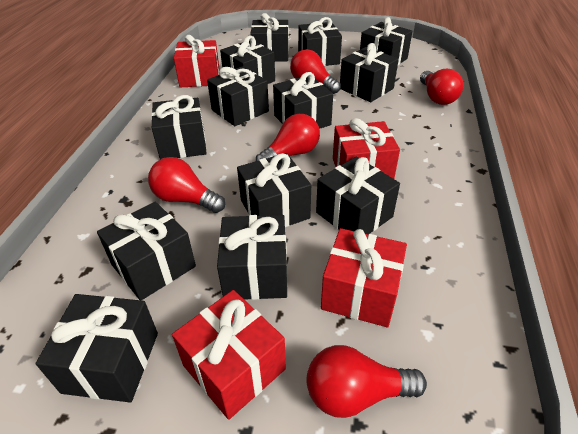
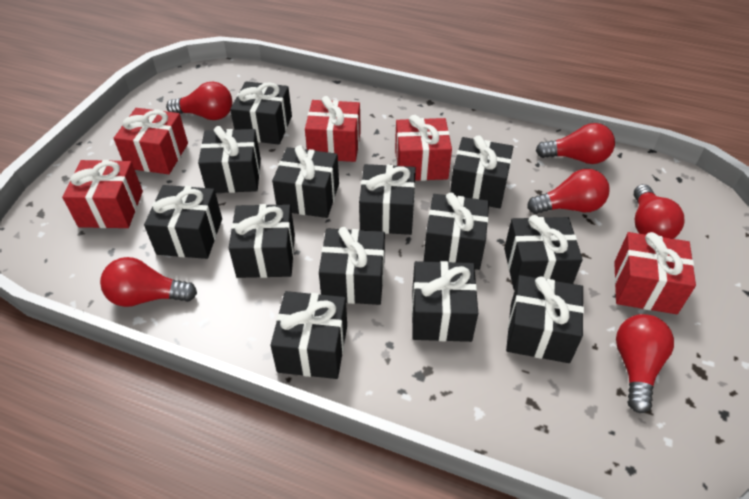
red gift: 4 -> 5
red light bulb: 5 -> 6

